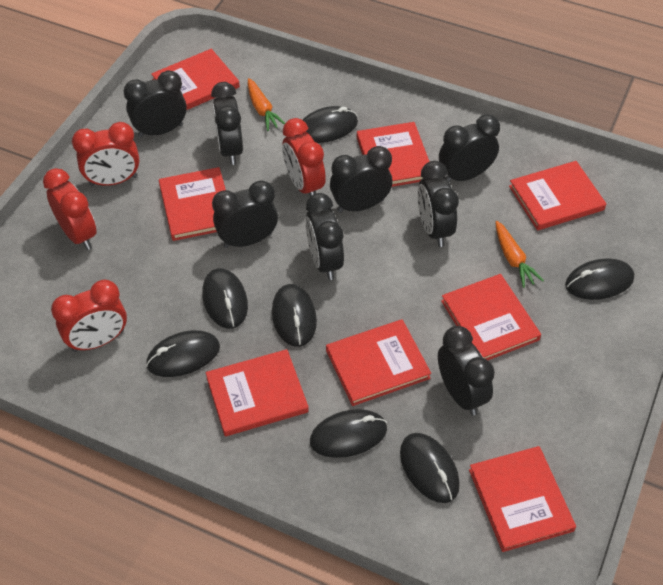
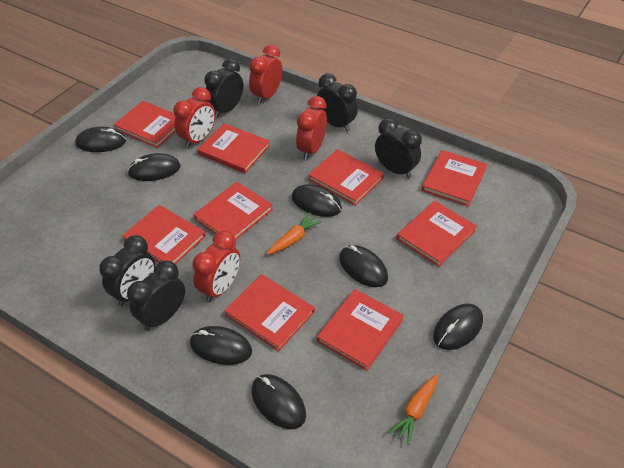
black clock: 8 -> 5
red book: 8 -> 9

